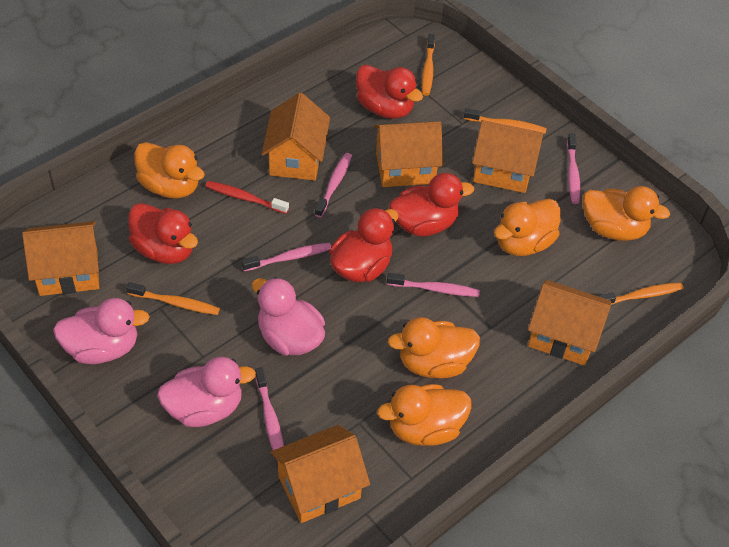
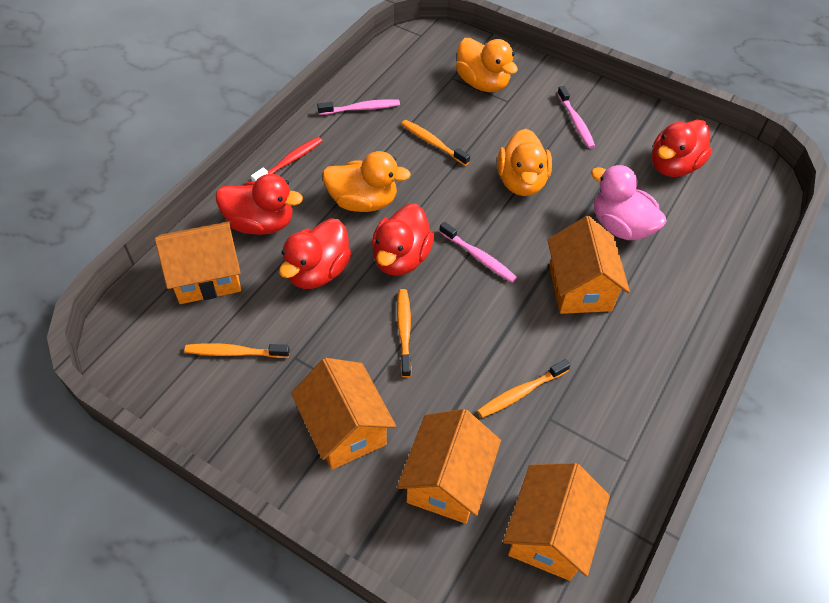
orange duck: 5 -> 3
orange house: 6 -> 5
pink duck: 3 -> 1
pink toothbrush: 5 -> 3

